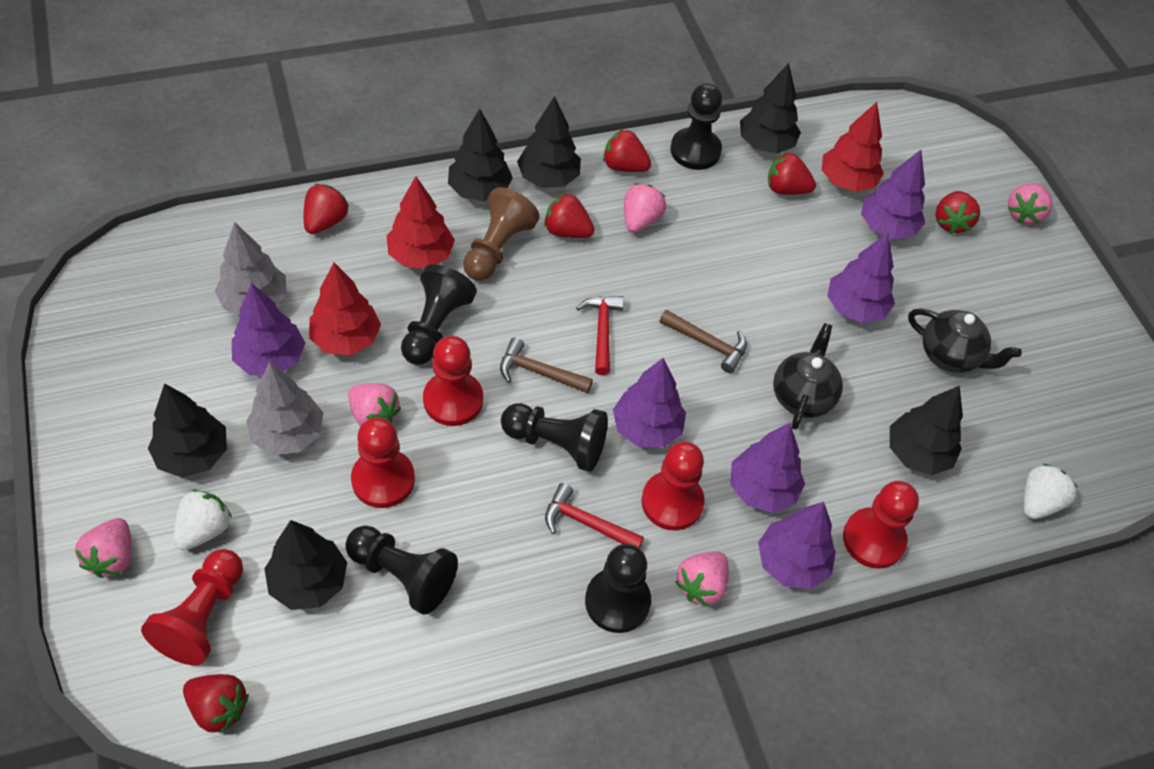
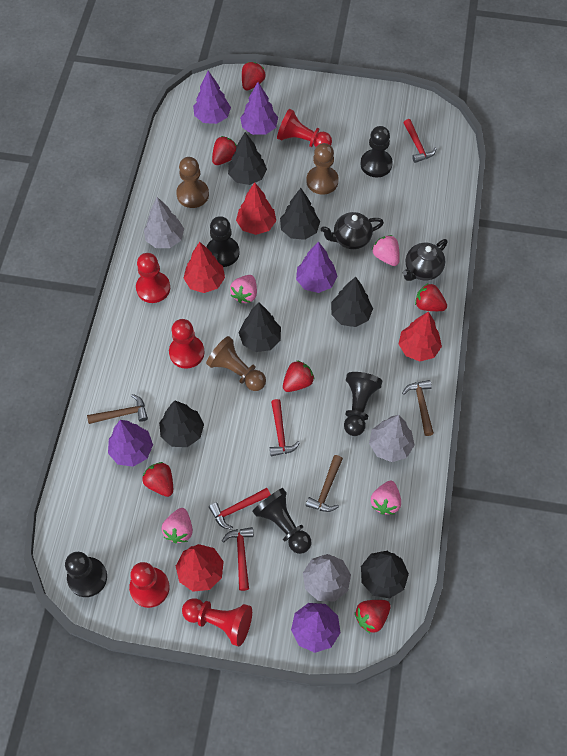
brown hammer: 2 -> 3
brown pawn: 1 -> 3
grey tree: 2 -> 3
pink strawberry: 5 -> 4
purple tree: 6 -> 5
red hammer: 2 -> 4
red tree: 3 -> 4
white strawberry: 2 -> 0

